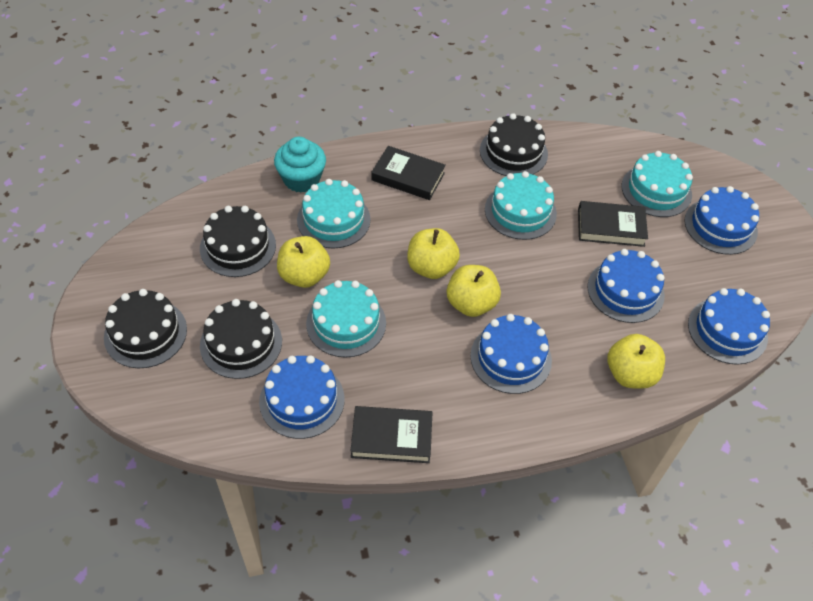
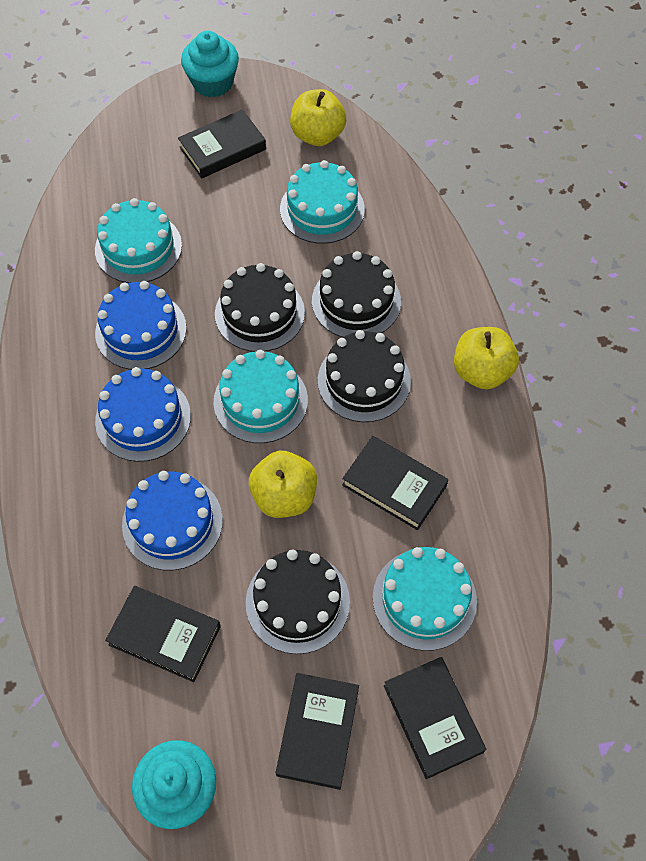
black book: 3 -> 5
blue cake: 5 -> 3
turquoise cupcake: 1 -> 2
yellow apple: 4 -> 3

